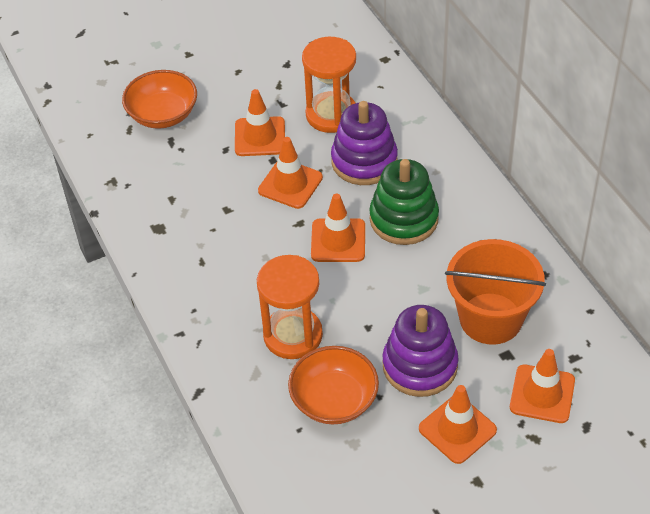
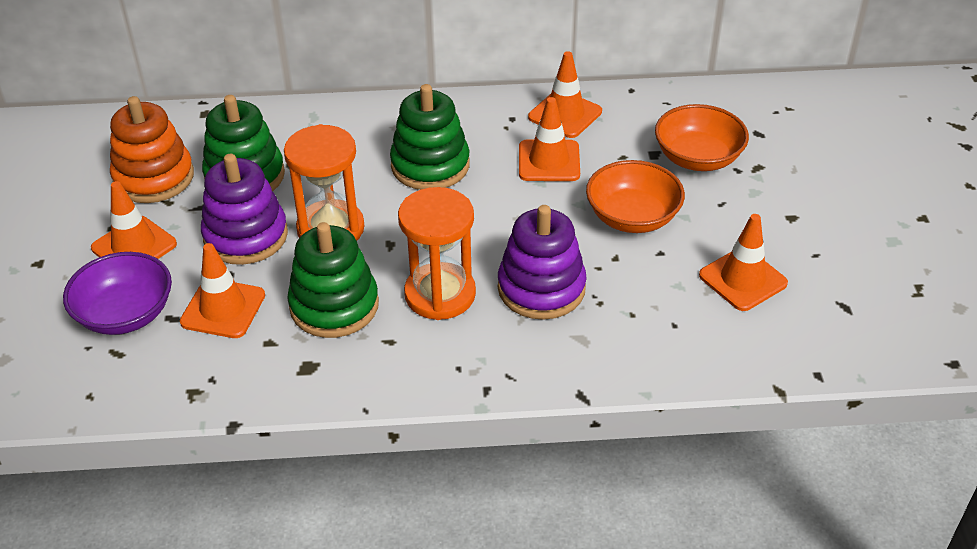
green stacking toy: 1 -> 3
orange bucket: 1 -> 0
orange stacking toy: 0 -> 1
purple bowl: 0 -> 1

